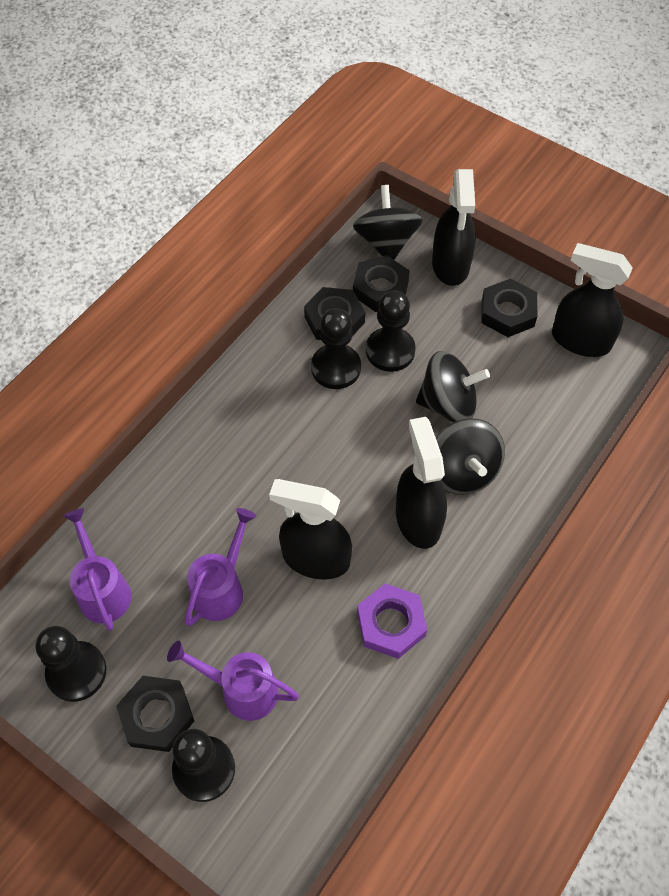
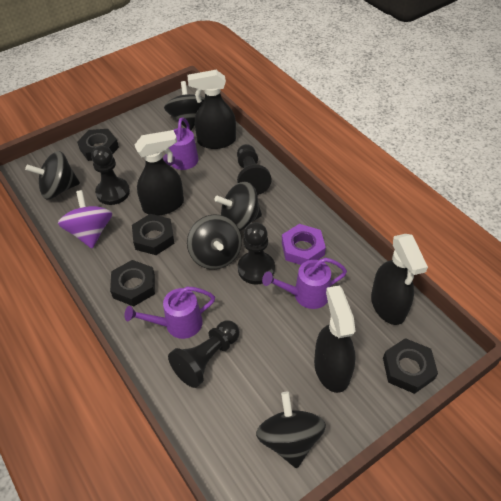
black spinning top: 3 -> 5
purple spinning top: 0 -> 1

